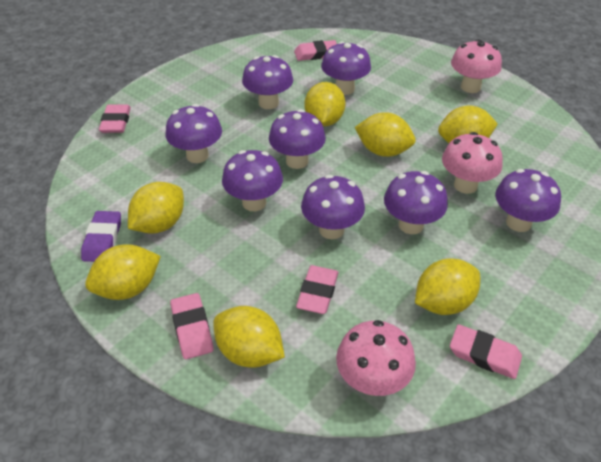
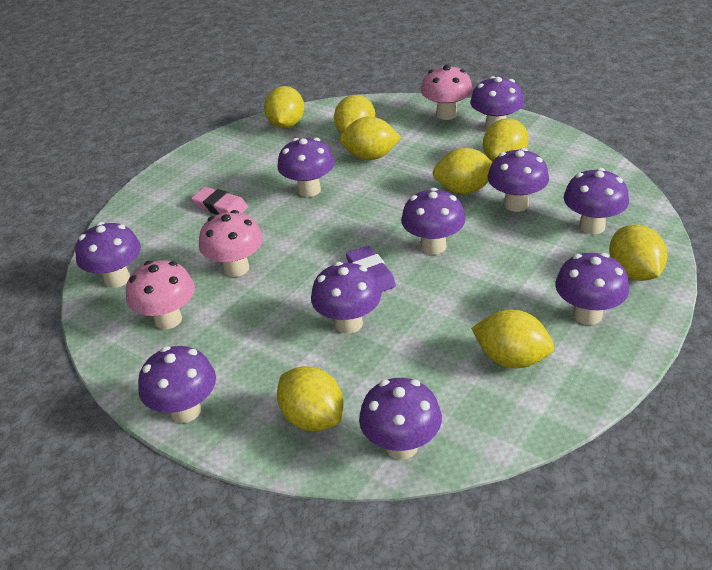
pink eraser: 5 -> 1
purple mushroom: 8 -> 10
yellow lemon: 7 -> 8

